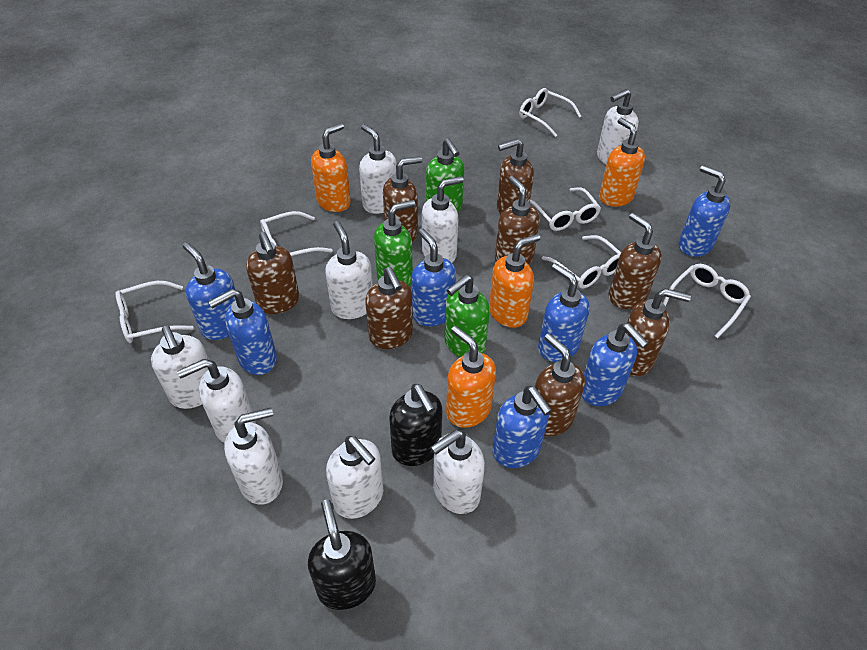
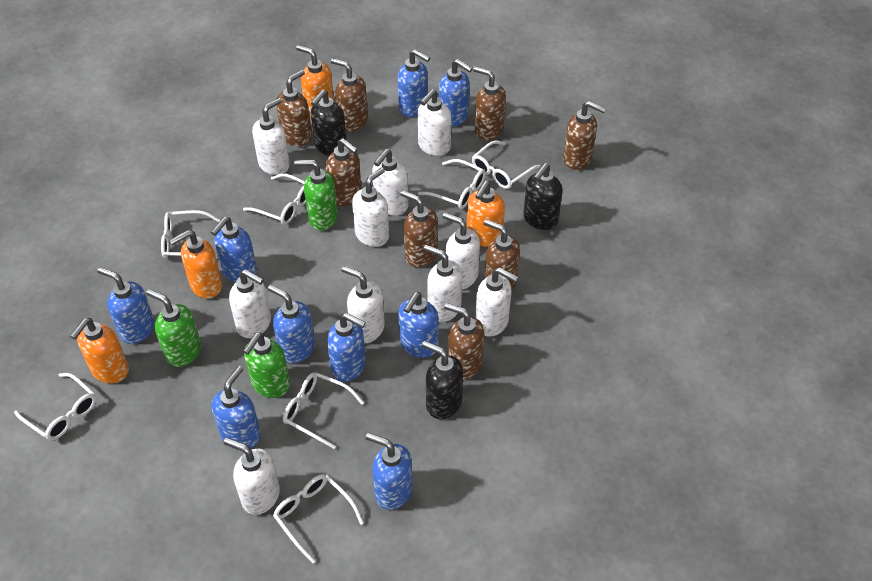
black soap dispenser: 2 -> 3
blue soap dispenser: 7 -> 9
white glasses: 6 -> 7
white soap dispenser: 9 -> 10

